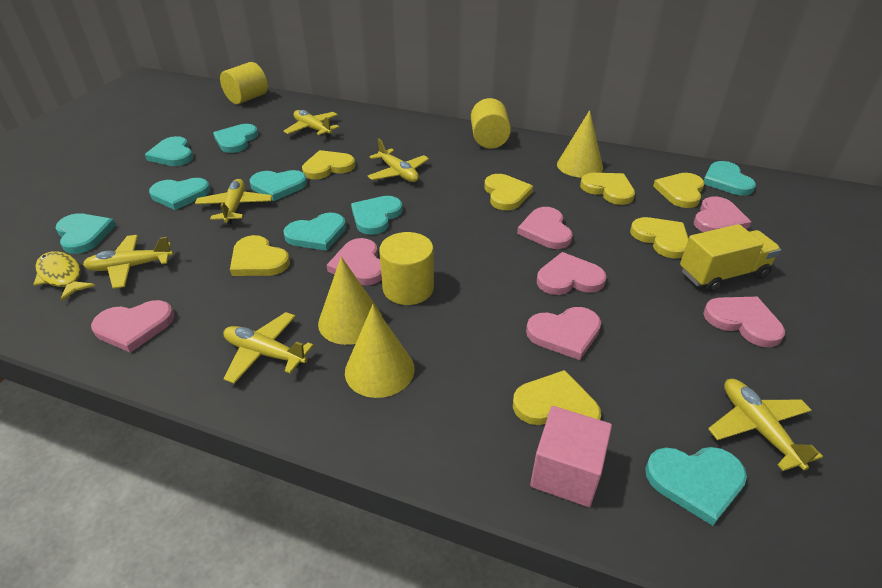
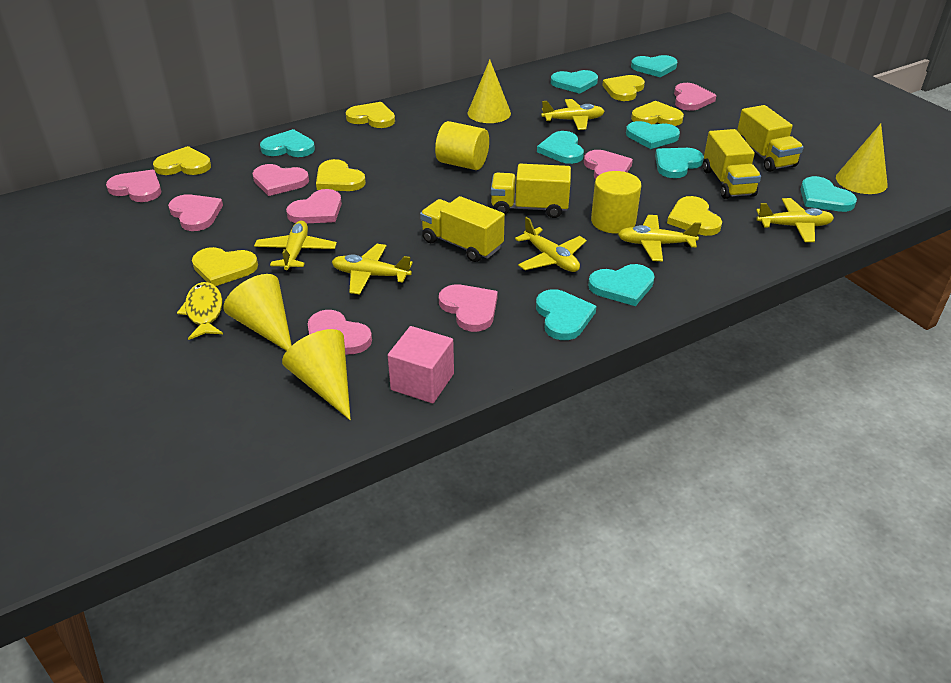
pink heart: 7 -> 8
yellow cone: 3 -> 4
yellow cylinder: 3 -> 2
yellow truck: 1 -> 4

